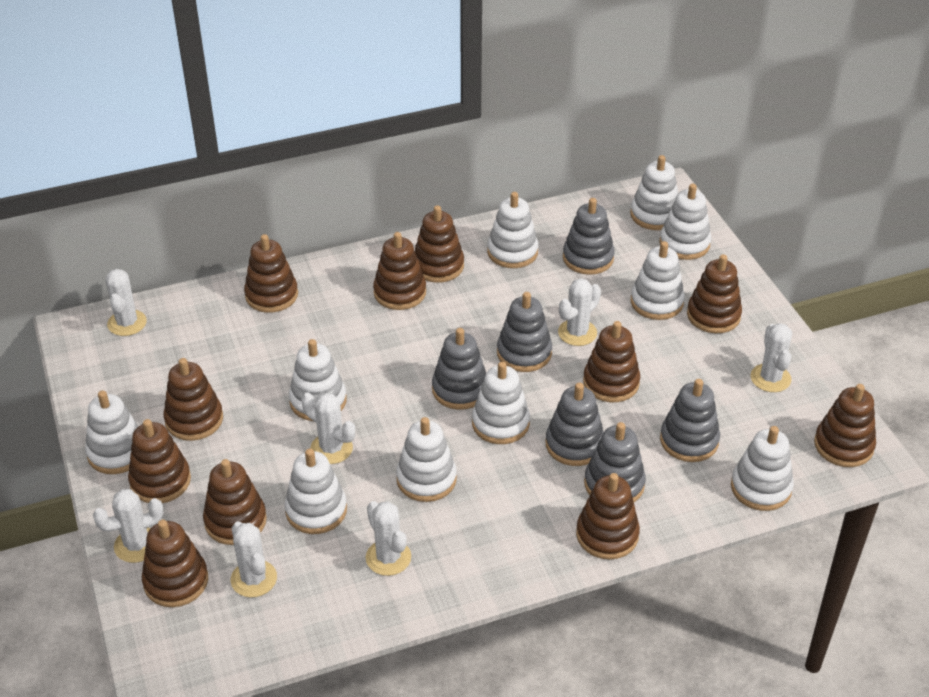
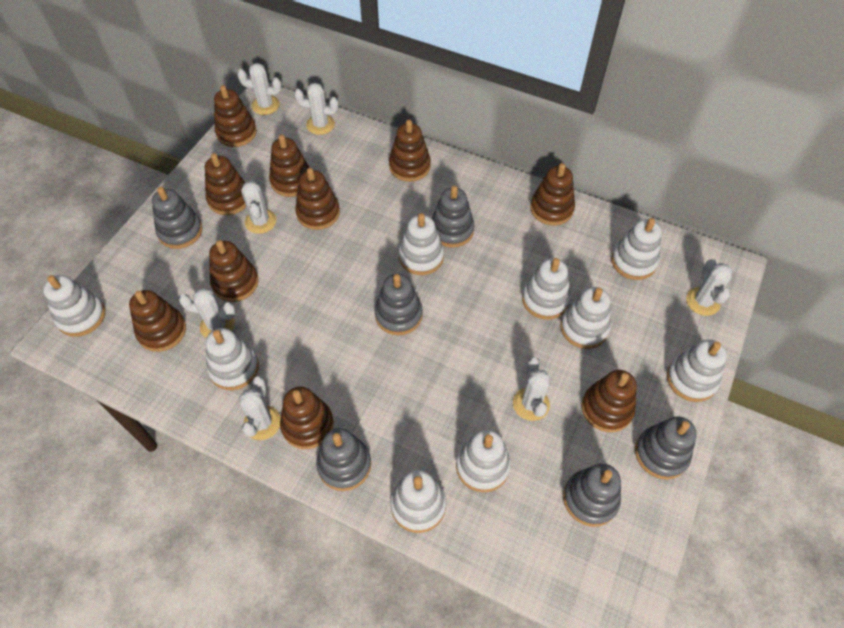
brown stacking toy: 11 -> 10
white stacking toy: 10 -> 9

